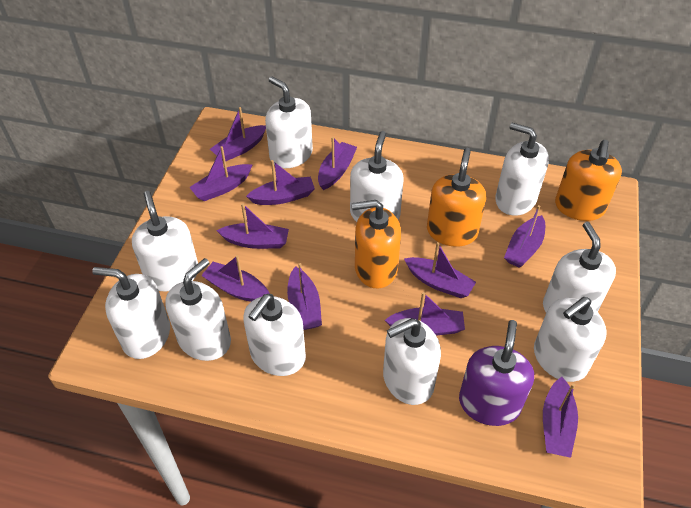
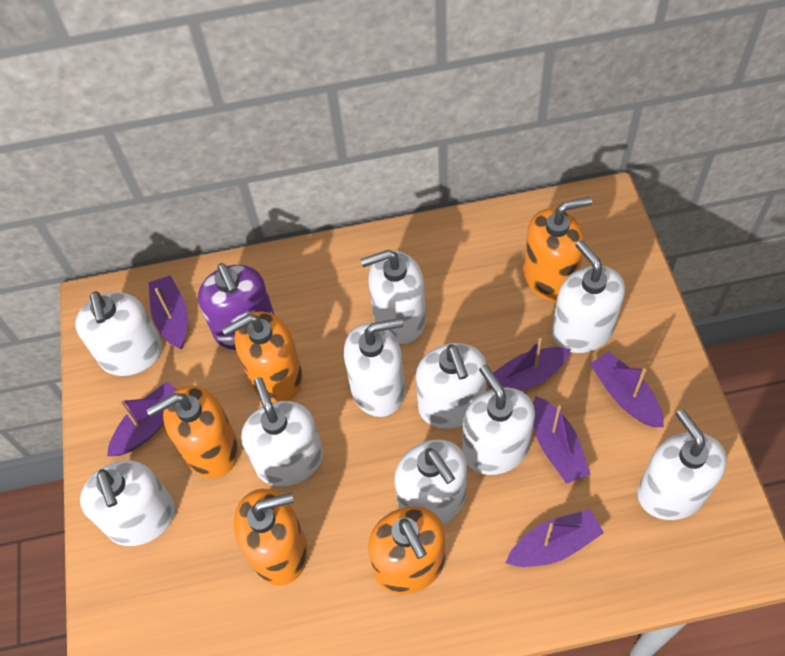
orange soap dispenser: 3 -> 5
purple boat: 11 -> 6

